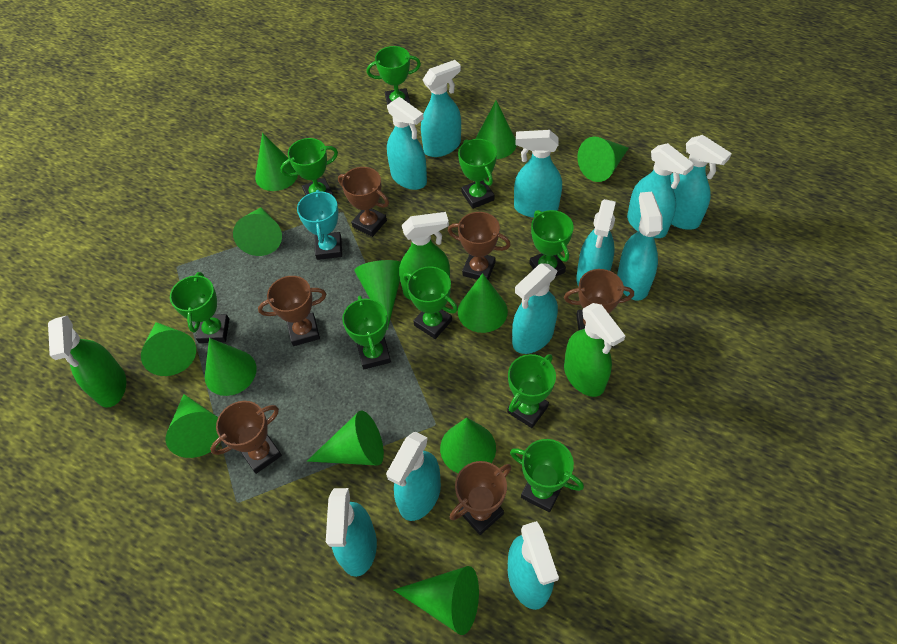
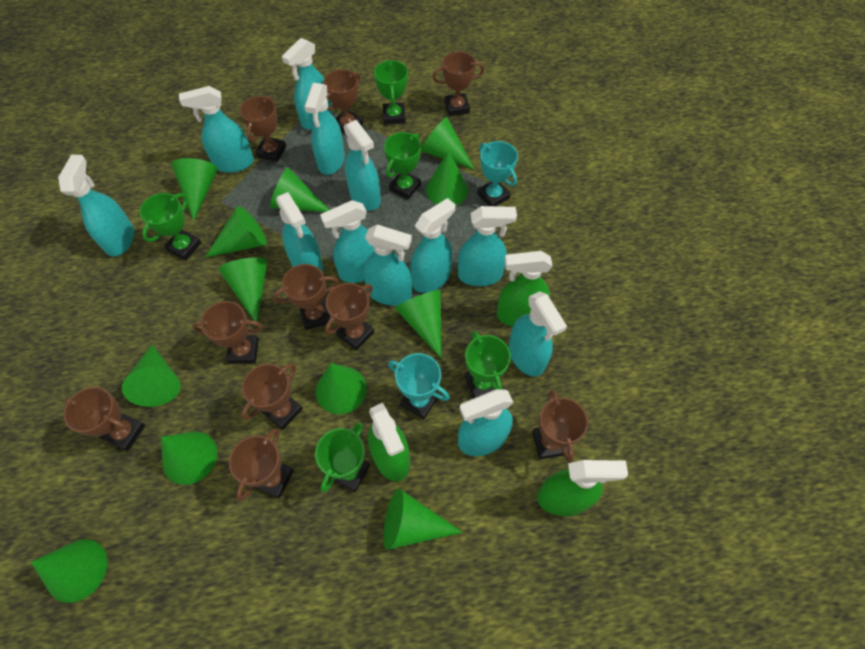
brown trophy: 6 -> 10
green trophy: 9 -> 5
turquoise spray bottle: 11 -> 12
turquoise trophy: 1 -> 2

